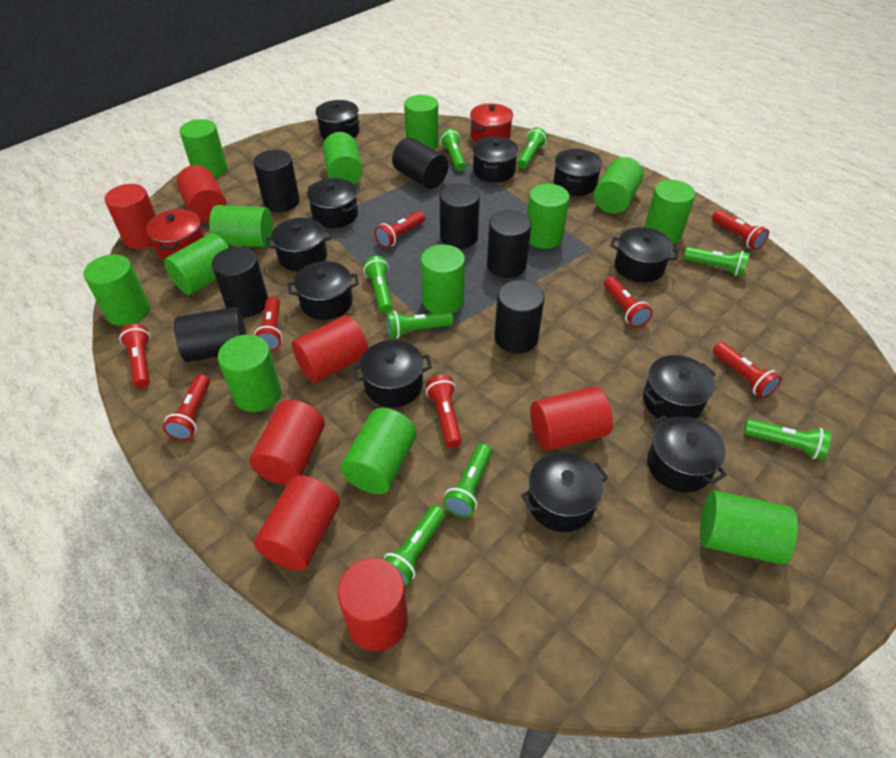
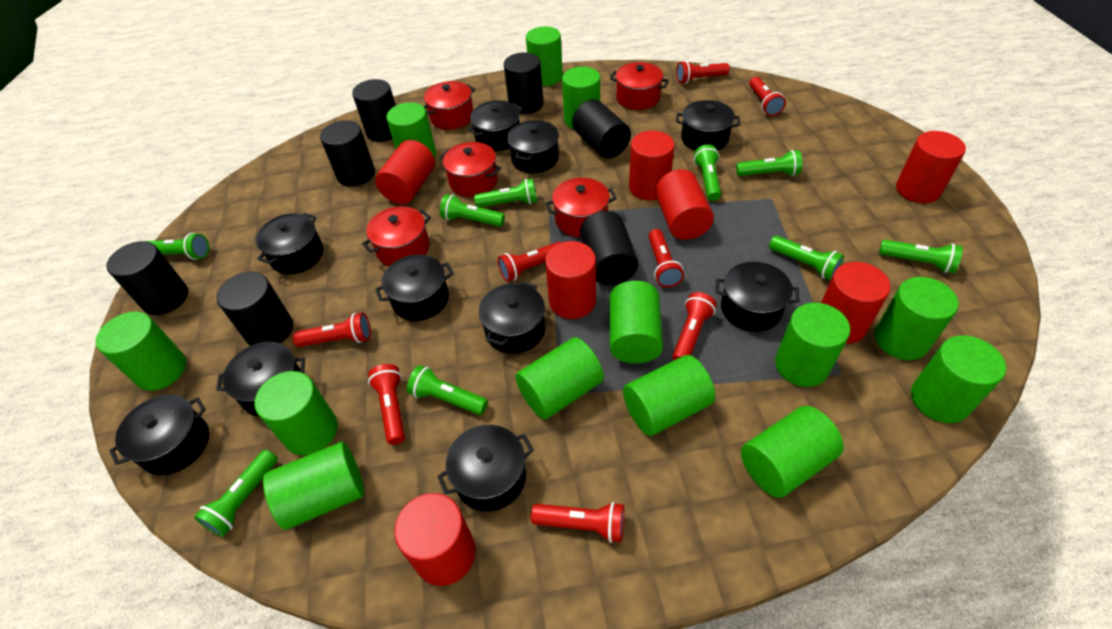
black pot: 11 -> 10
green flashlight: 8 -> 9
red pot: 2 -> 5

